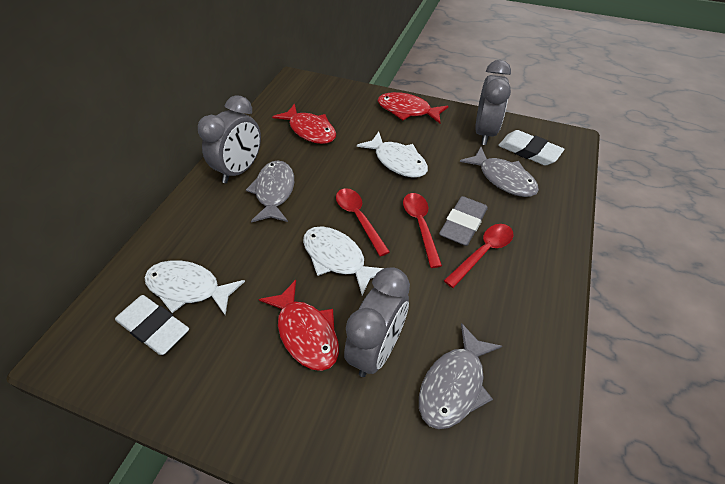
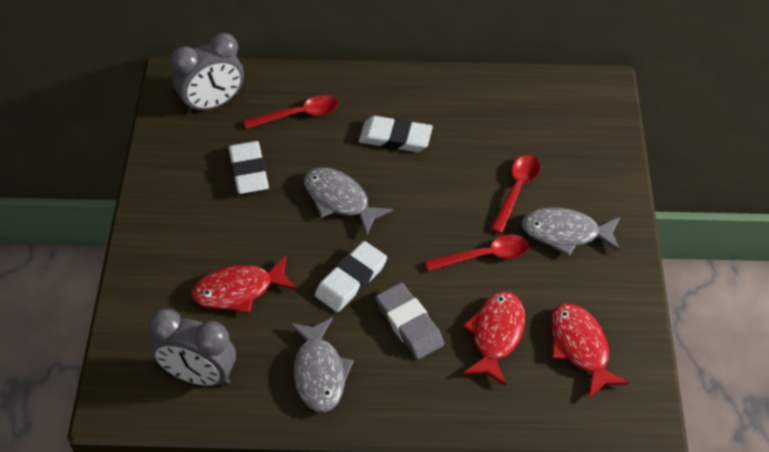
grey clock: 3 -> 2
white eraser: 2 -> 3
white fish: 3 -> 0

